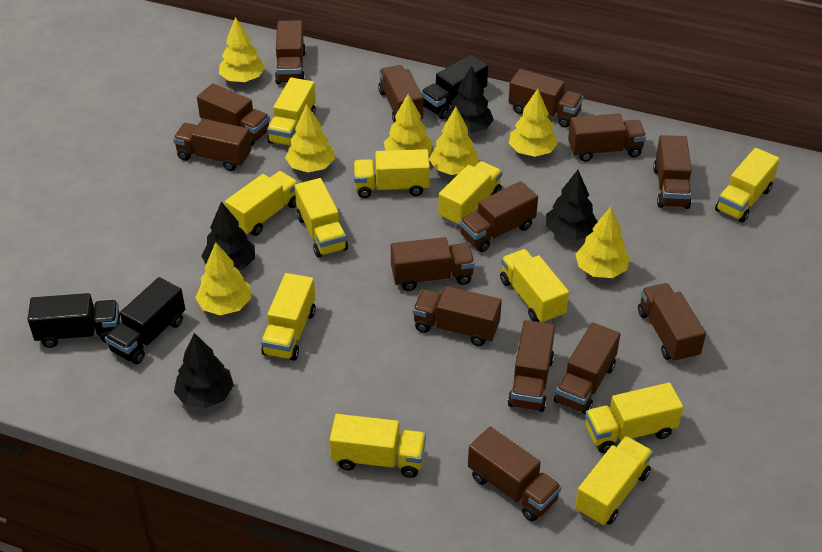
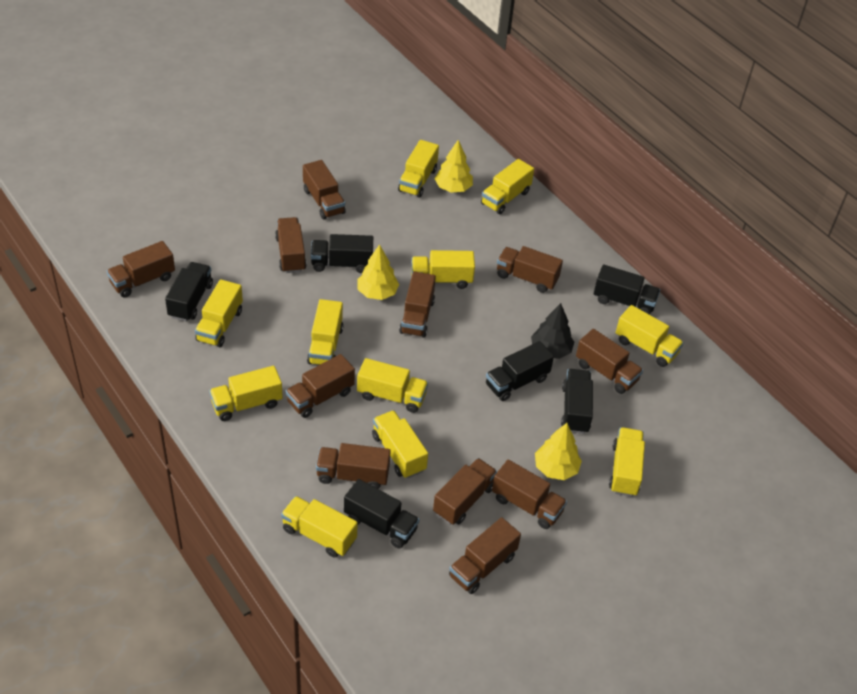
black tree: 4 -> 1
black truck: 3 -> 6
brown truck: 14 -> 11
yellow tree: 7 -> 3

